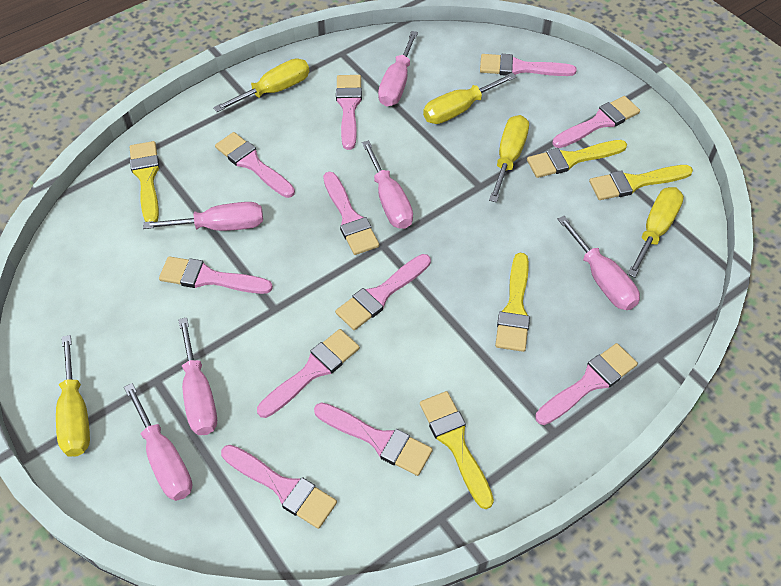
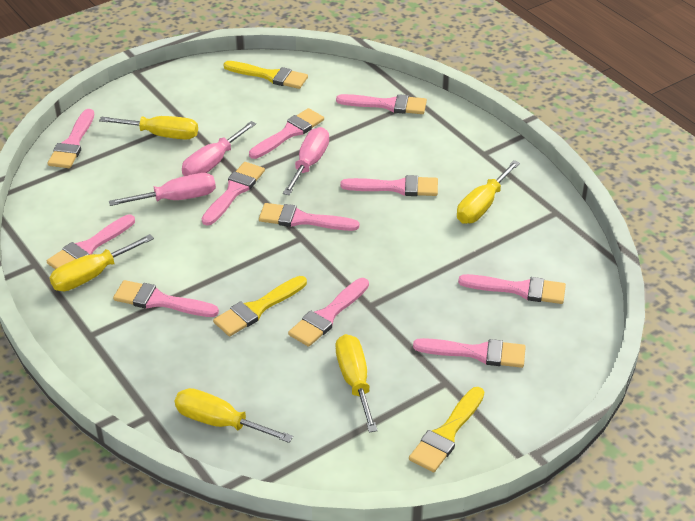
pink screwdriver: 6 -> 3
yellow brush: 5 -> 3

